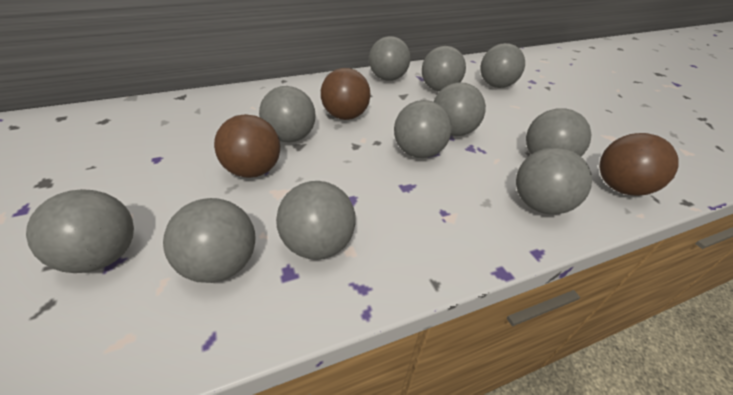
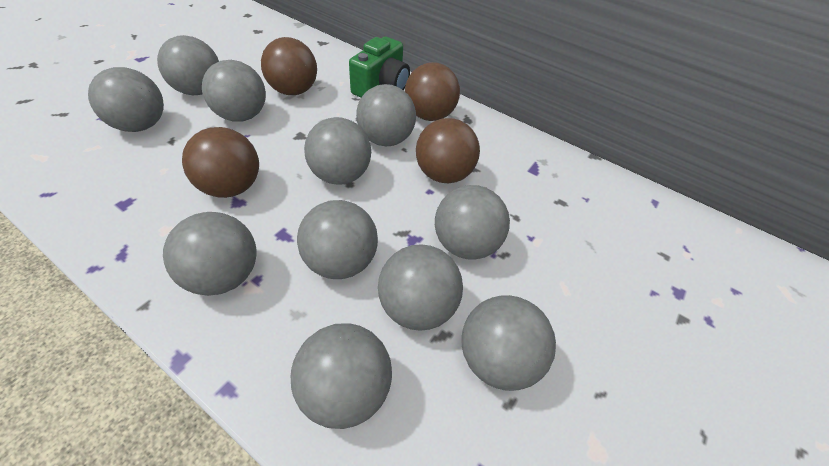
brown ball: 3 -> 4
green camera: 0 -> 1

